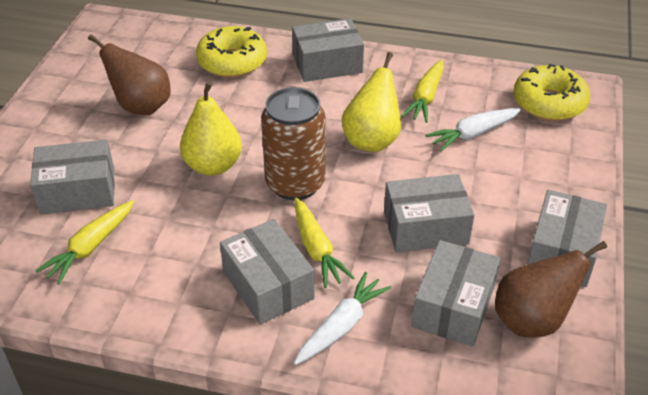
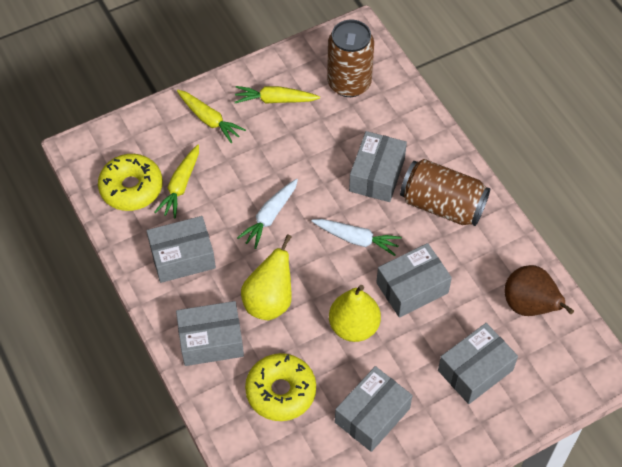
brown can: 1 -> 2
brown pear: 2 -> 1

